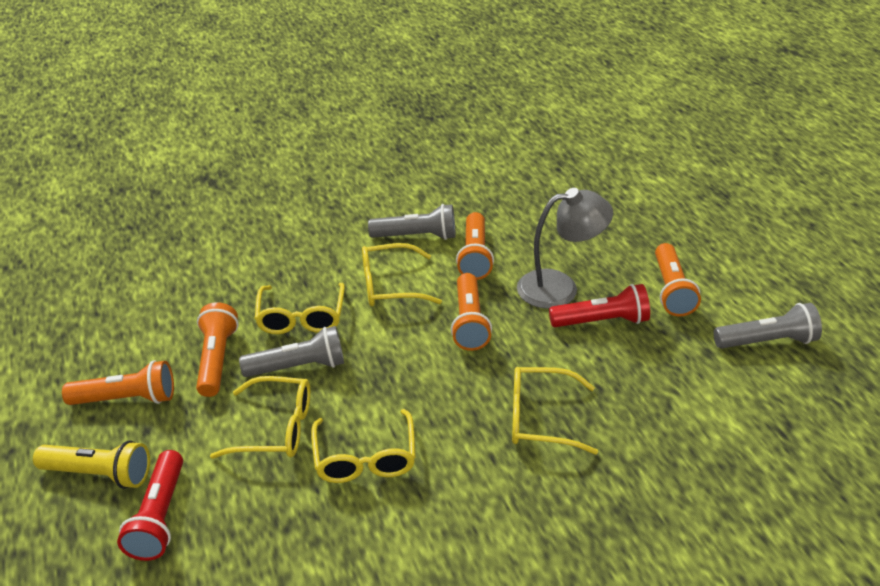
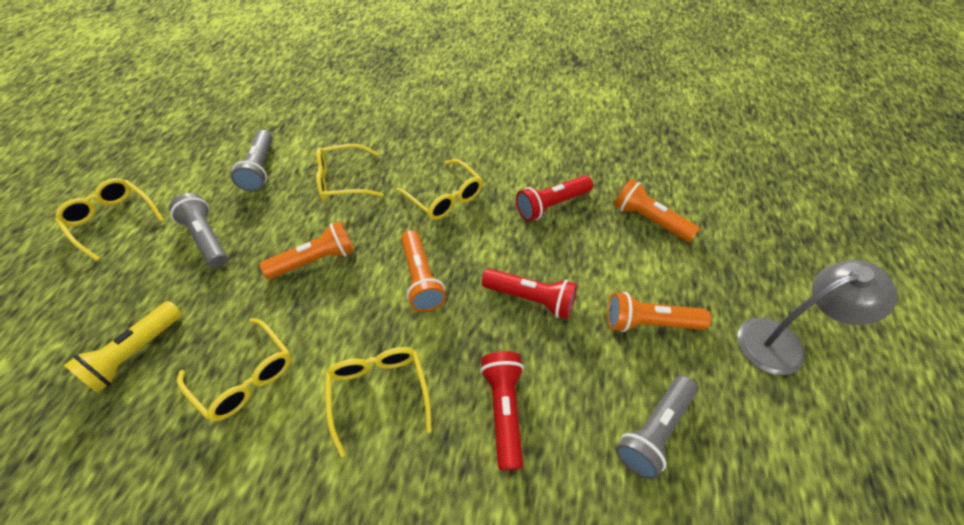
orange flashlight: 5 -> 4
red flashlight: 2 -> 3

